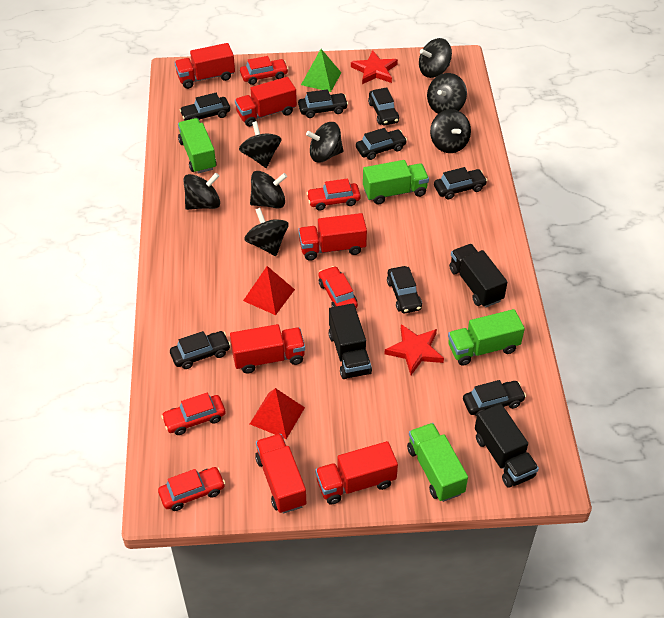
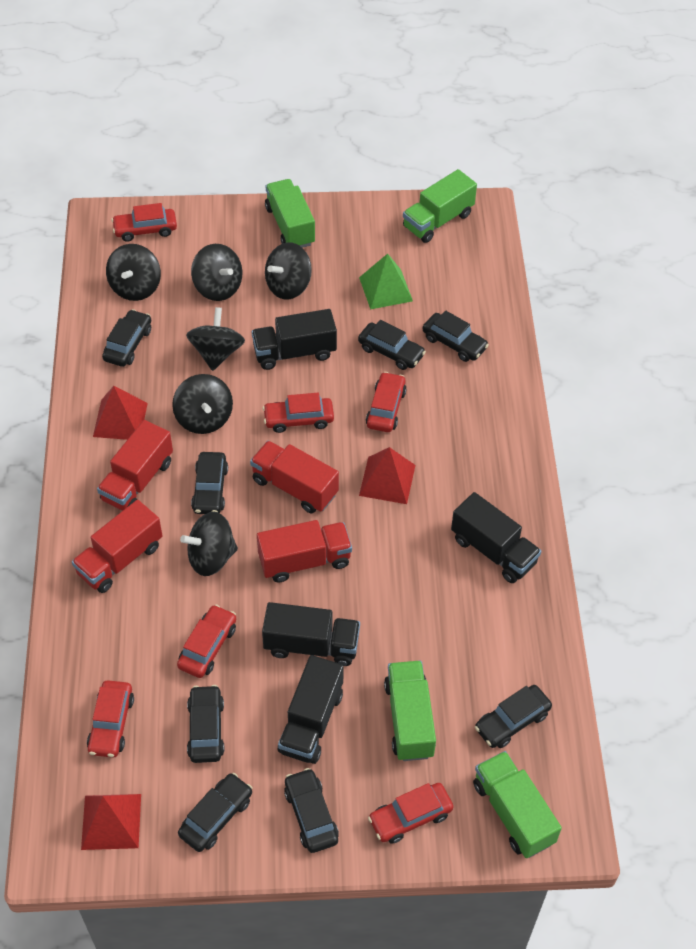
black spinning top: 8 -> 6
black truck: 3 -> 4
red car: 5 -> 6
red pyramid: 2 -> 3
red star: 2 -> 0
red truck: 6 -> 4

